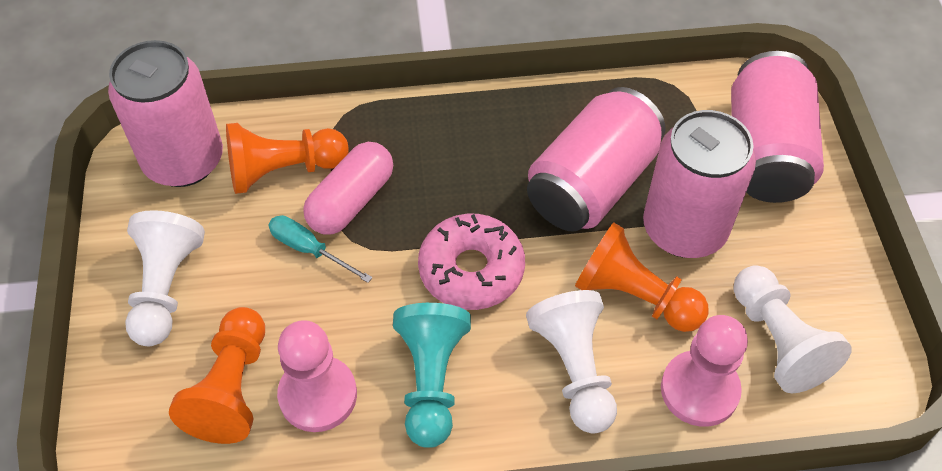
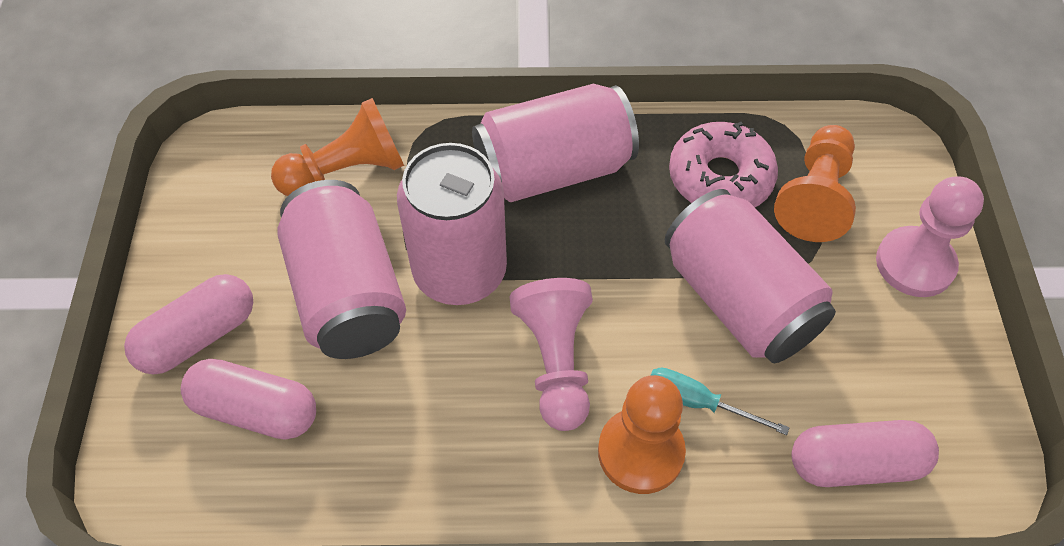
pink capsule: 1 -> 3
turquoise pawn: 1 -> 0
white pawn: 3 -> 0

